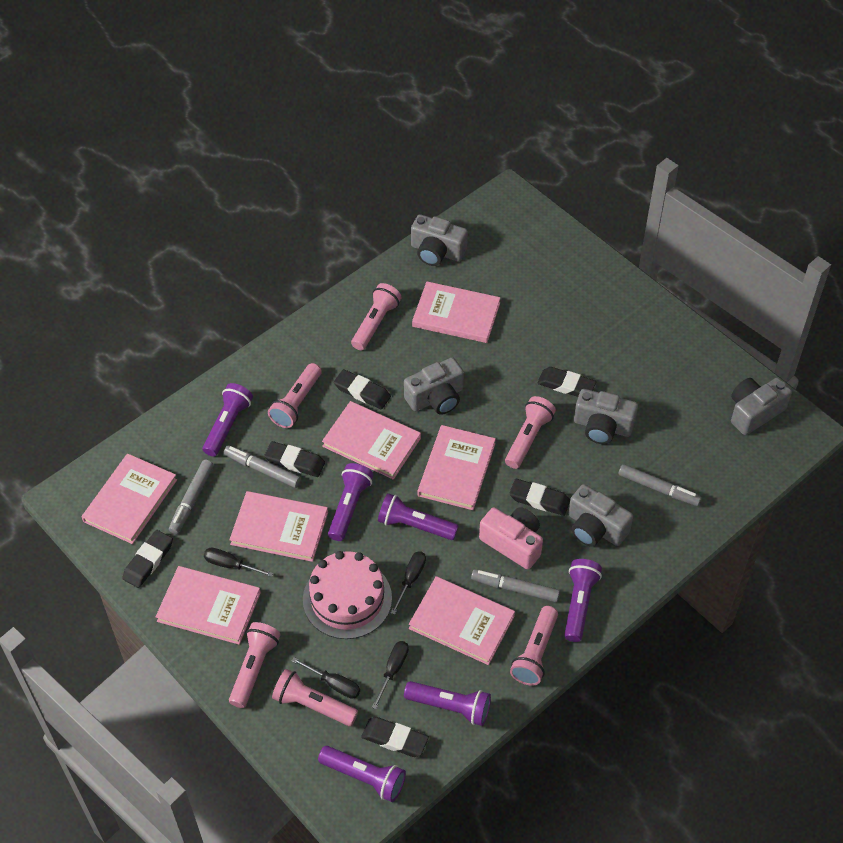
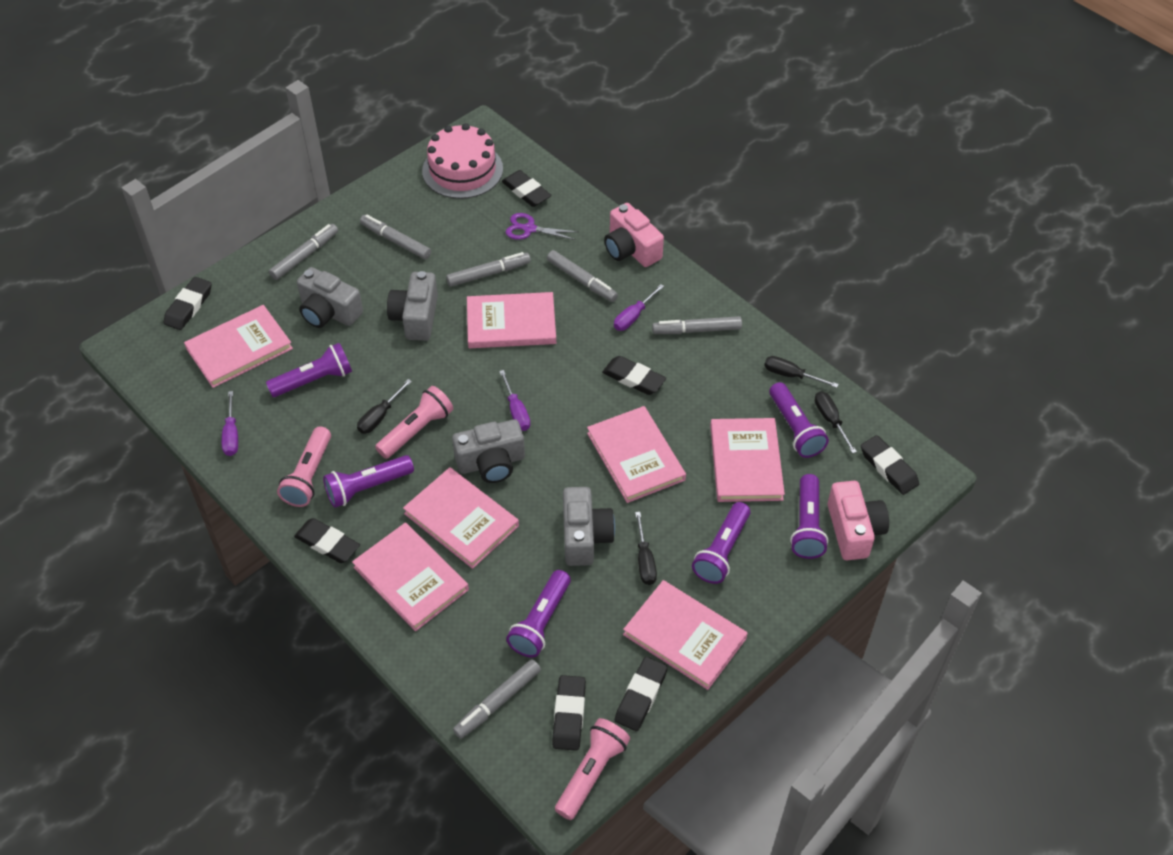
black eraser: 6 -> 7
grey camera: 5 -> 4
grey marker: 4 -> 6
pink camera: 1 -> 2
pink flashlight: 6 -> 3
purple scissors: 0 -> 1
purple screwdriver: 0 -> 3

